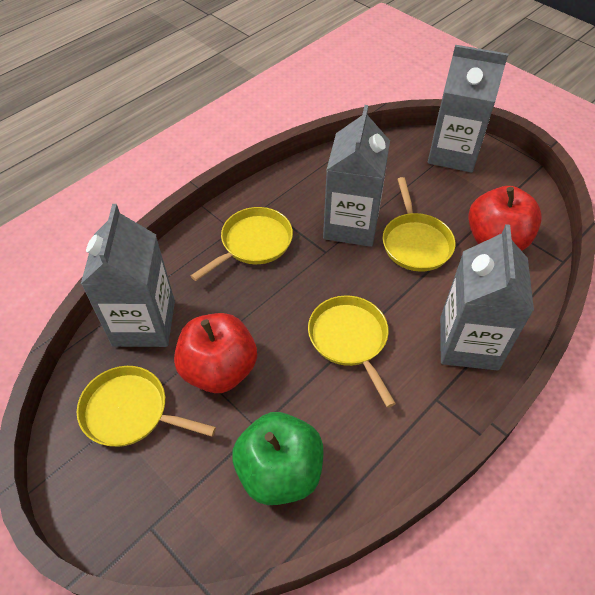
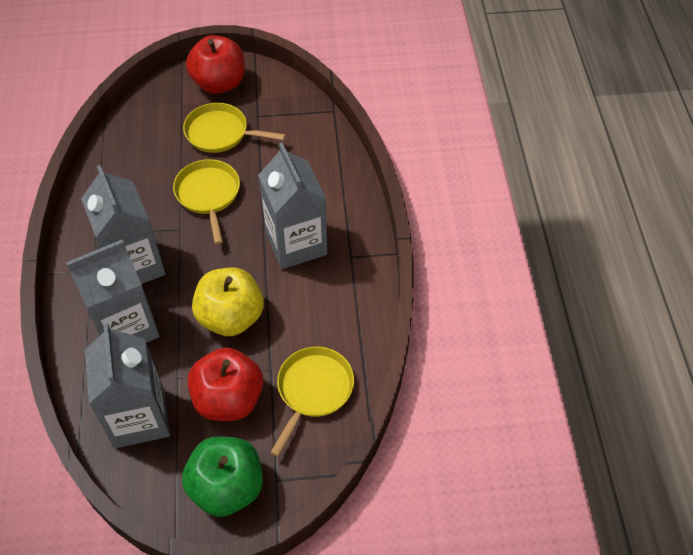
yellow apple: 0 -> 1
yellow pan: 4 -> 3

